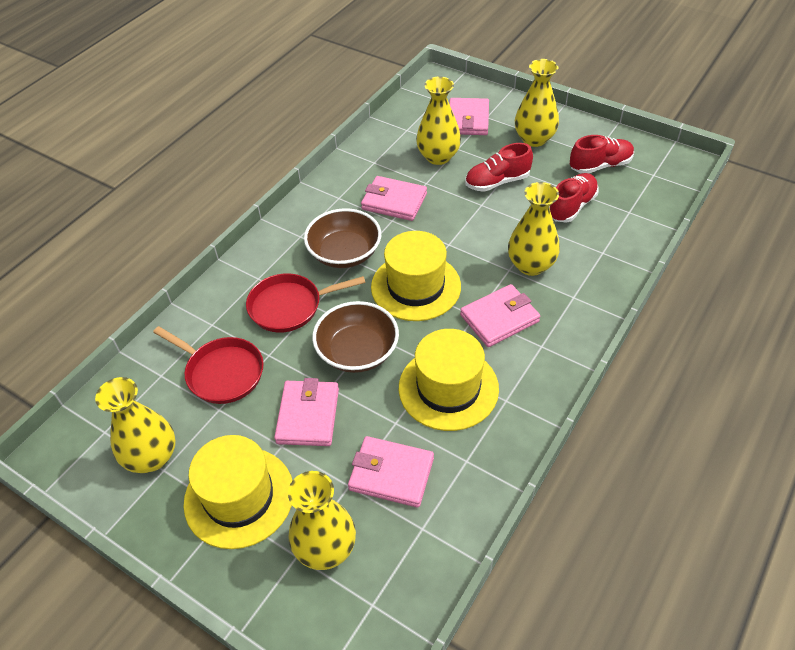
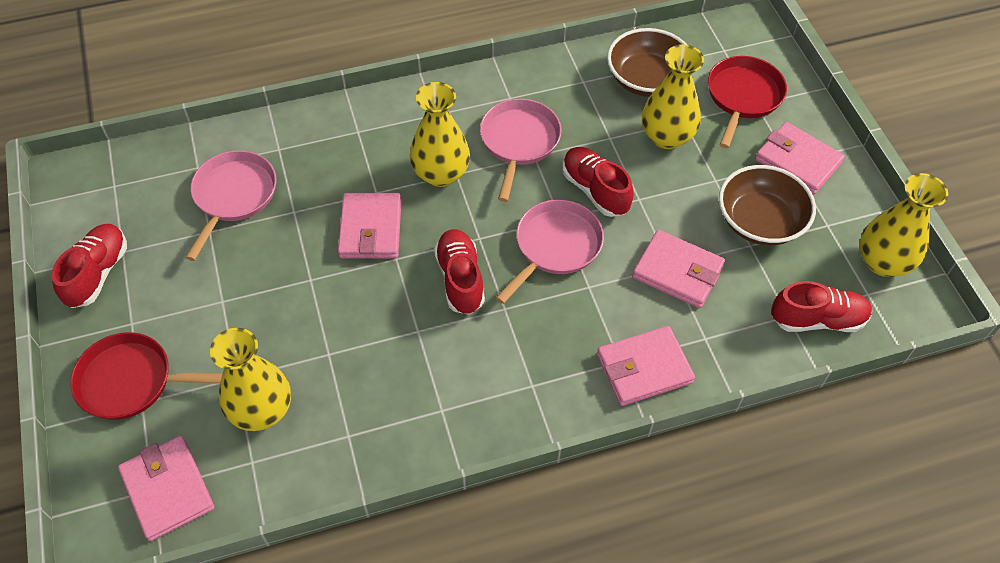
pink pan: 0 -> 3
red shoe: 3 -> 4
yellow hat: 3 -> 0
yellow vase: 5 -> 4

